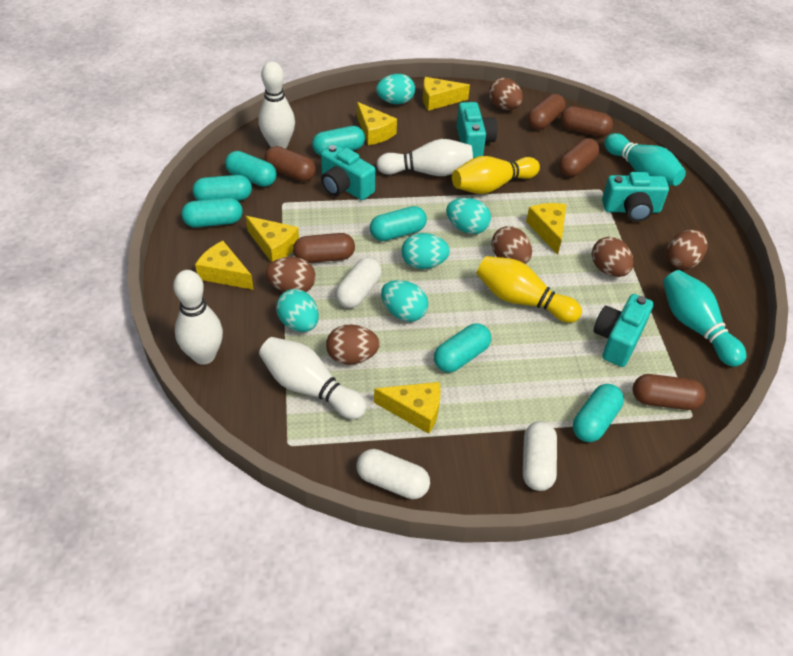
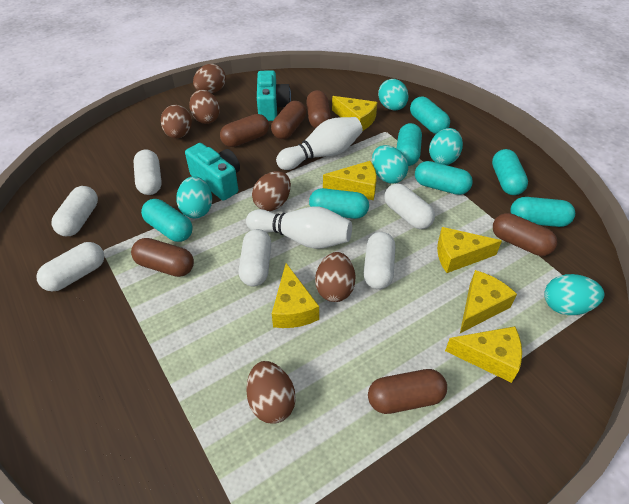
turquoise bowling pin: 2 -> 0
turquoise camera: 4 -> 2
white bowling pin: 4 -> 2
white capsule: 3 -> 6
yellow bowling pin: 2 -> 0

